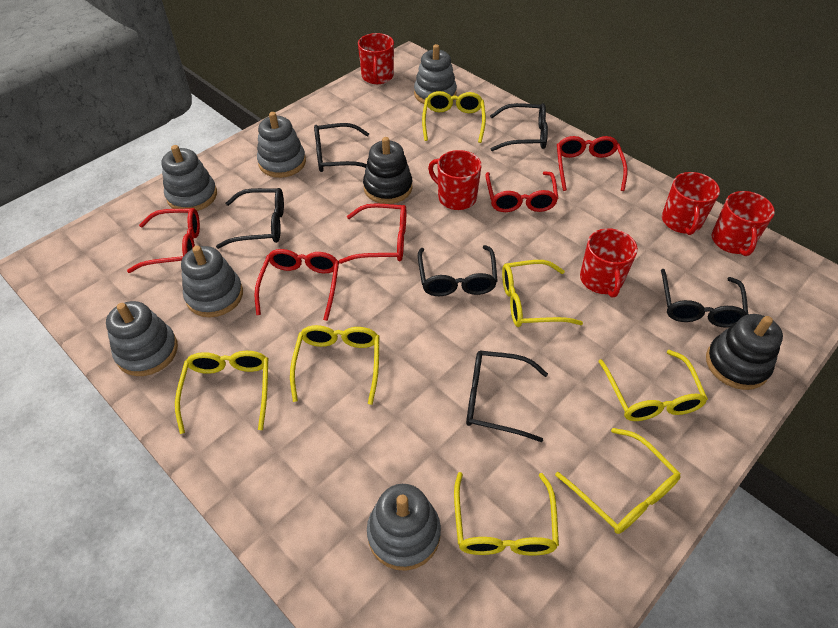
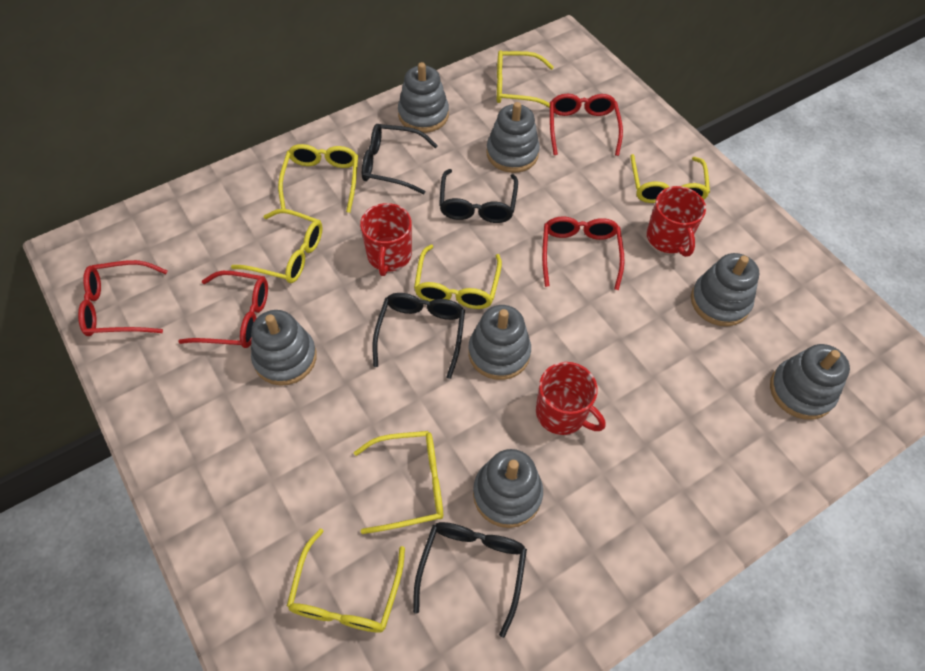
black glasses: 6 -> 4
black stacking toy: 2 -> 0
grey stacking toy: 6 -> 7
red glasses: 5 -> 4
red mug: 5 -> 3

